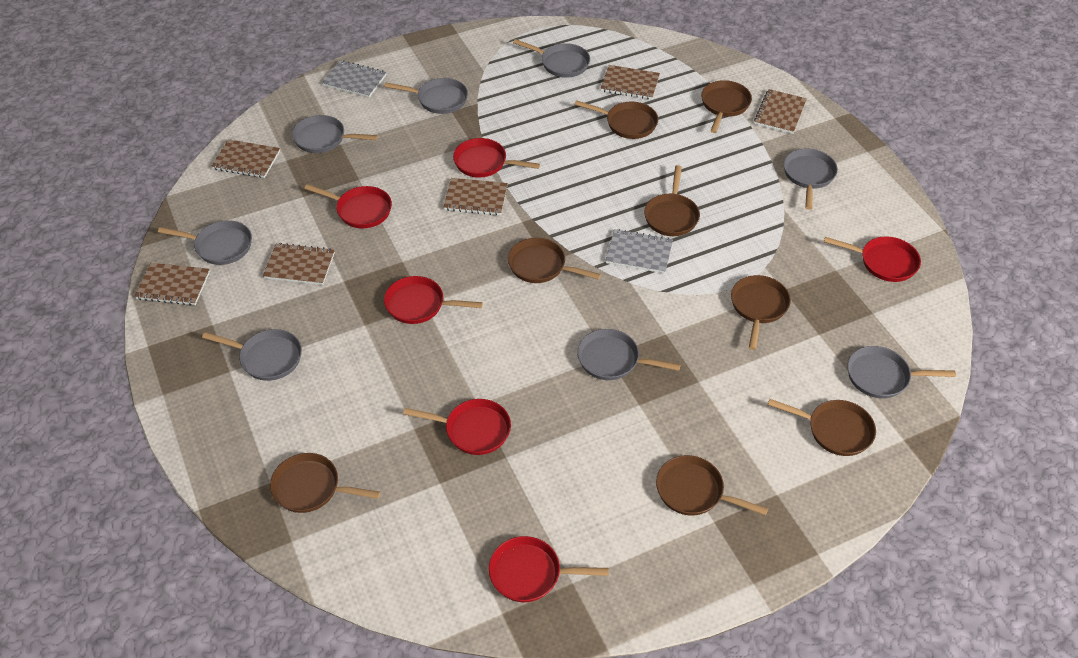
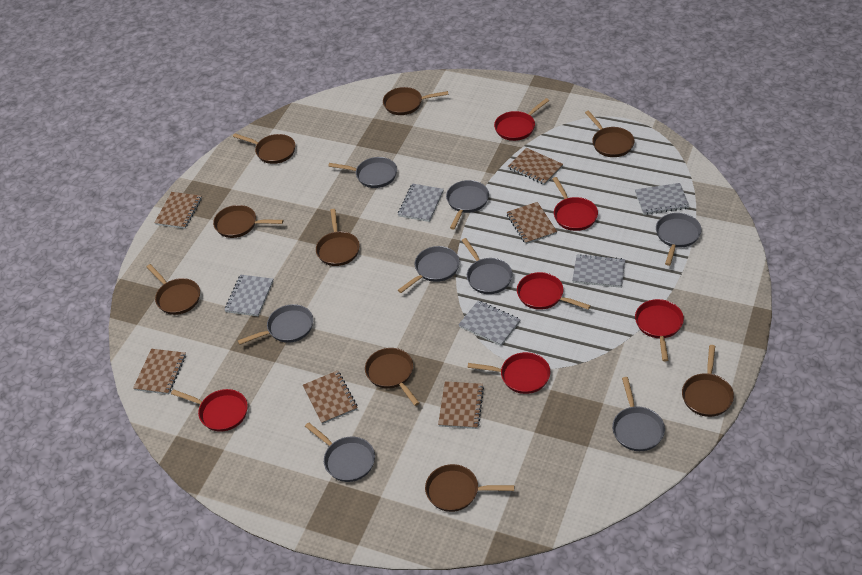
brown pan: 8 -> 9
grey notebook: 2 -> 5

